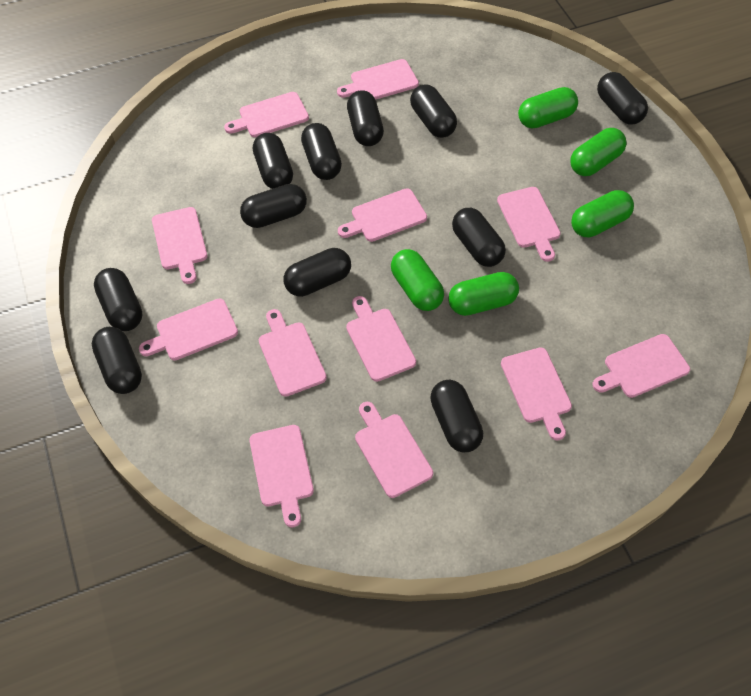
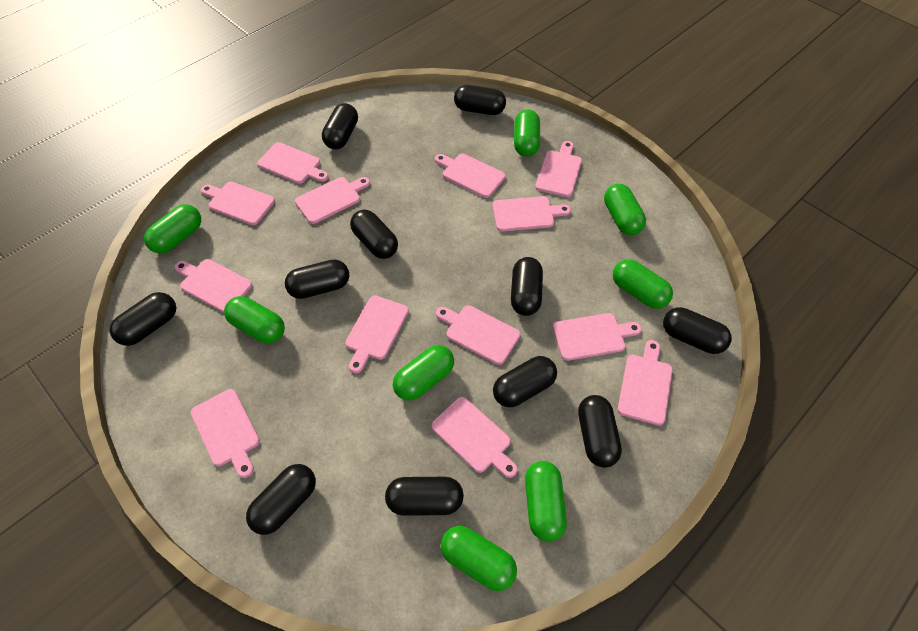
green capsule: 5 -> 8
pink cutting board: 12 -> 13

